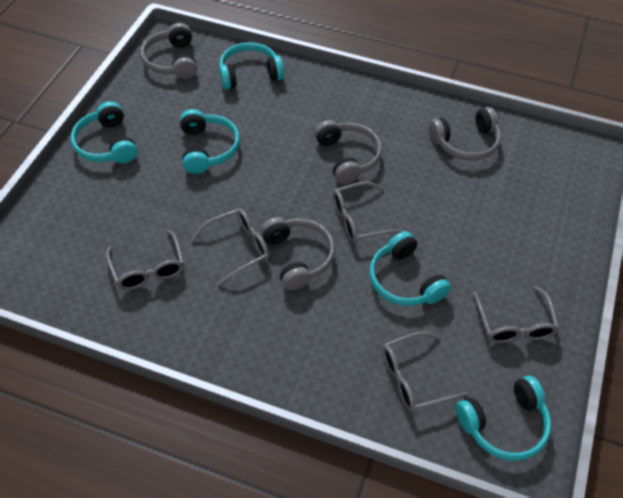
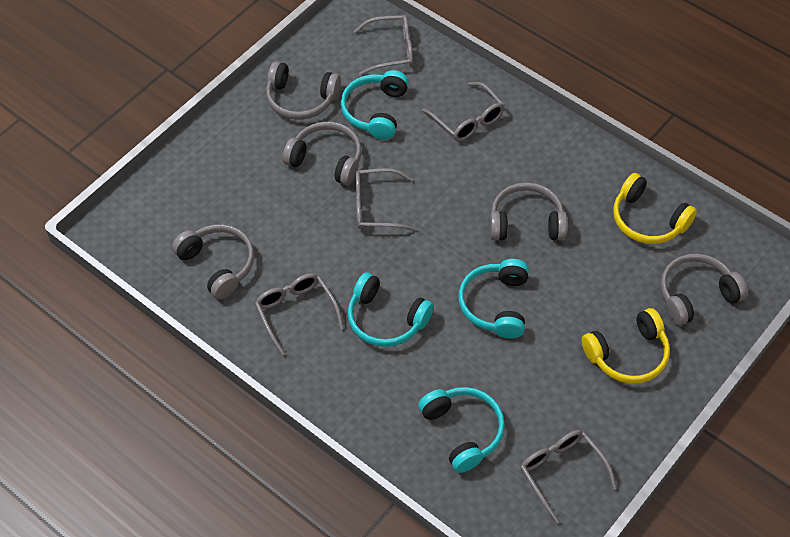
grey headphones: 4 -> 5
turquoise headphones: 5 -> 4
yellow headphones: 0 -> 2

